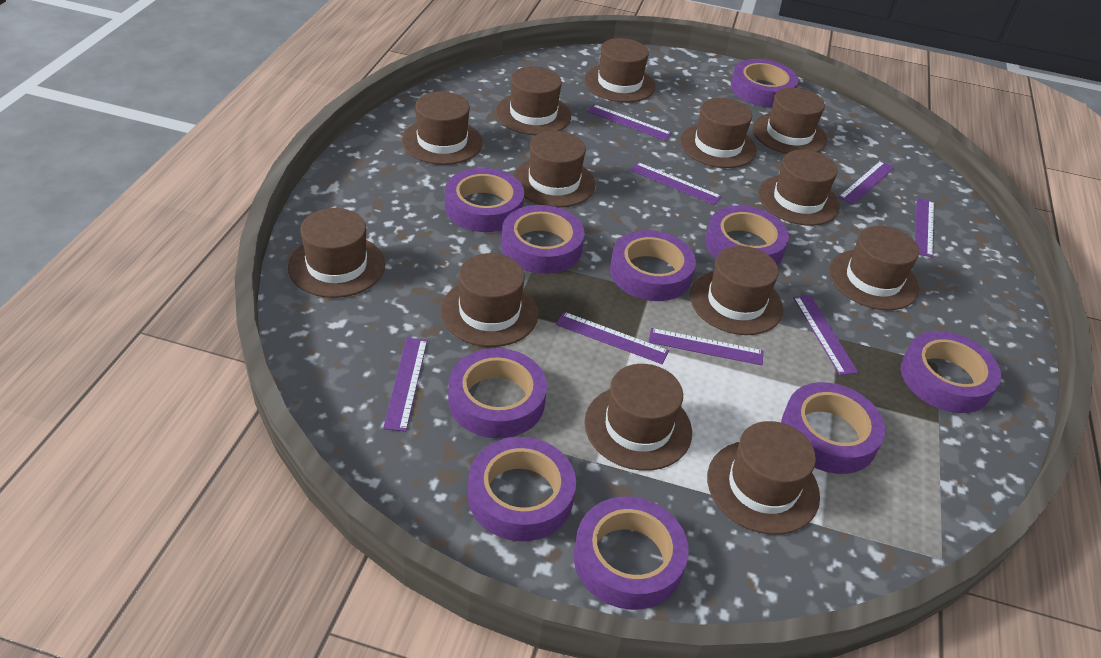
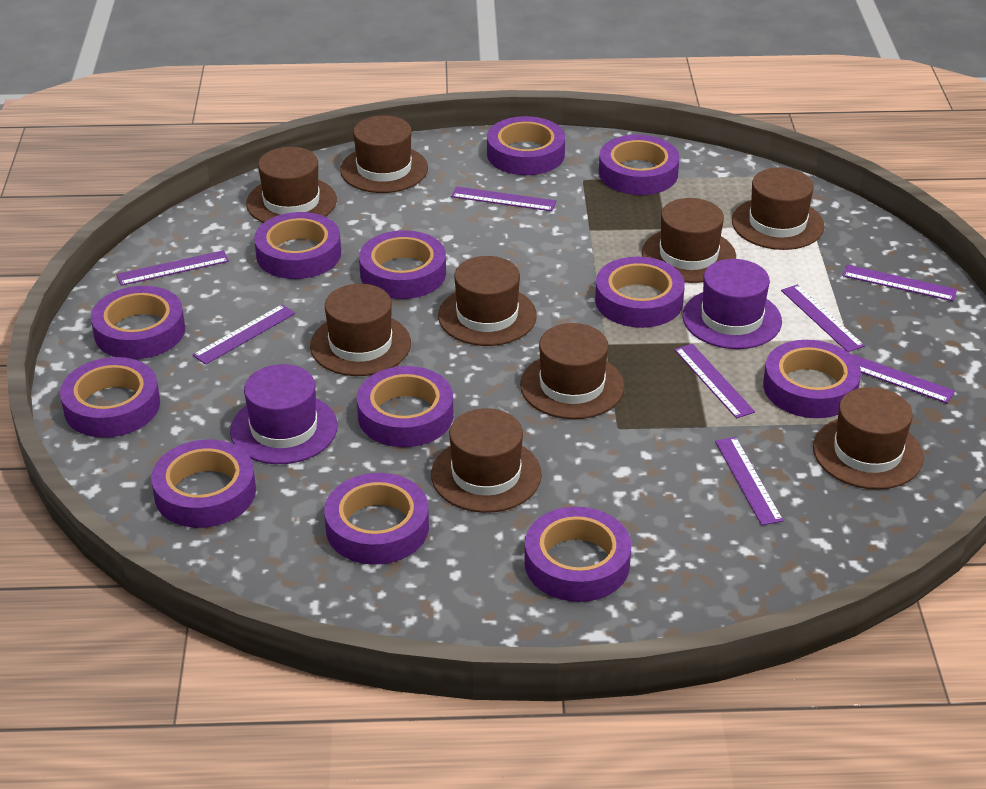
brown hat: 13 -> 9
purple hat: 0 -> 2
purple tape: 10 -> 12

